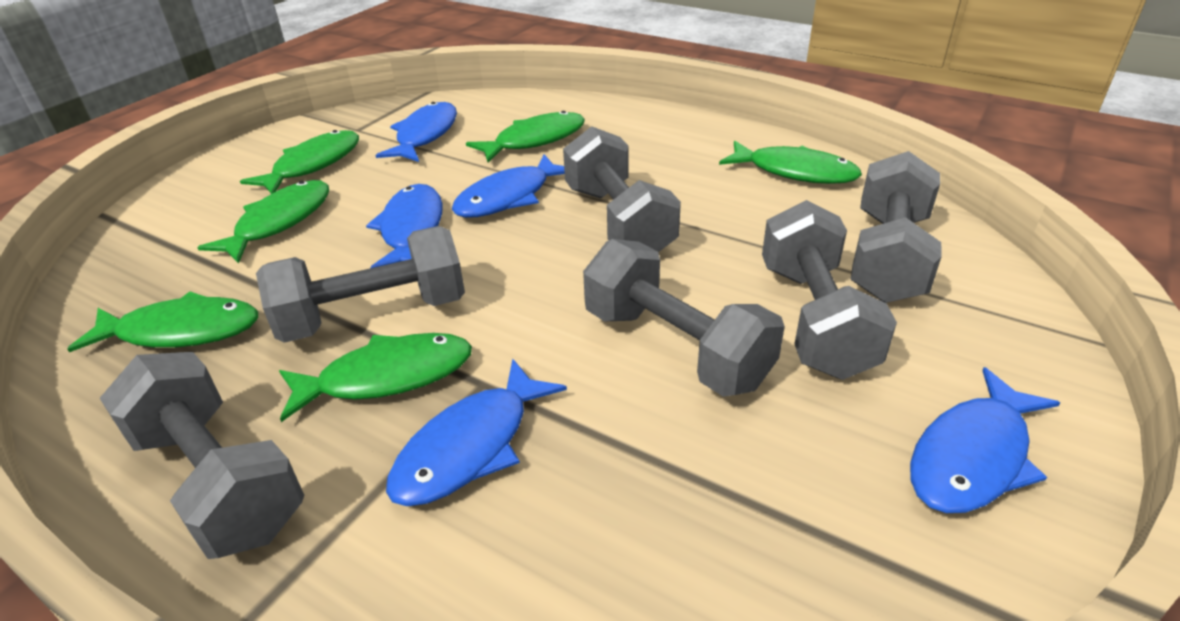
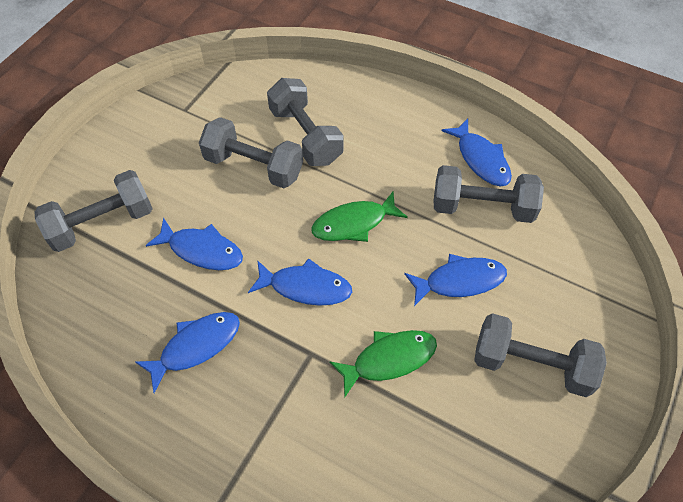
green fish: 6 -> 2
grey dumbbell: 6 -> 5

